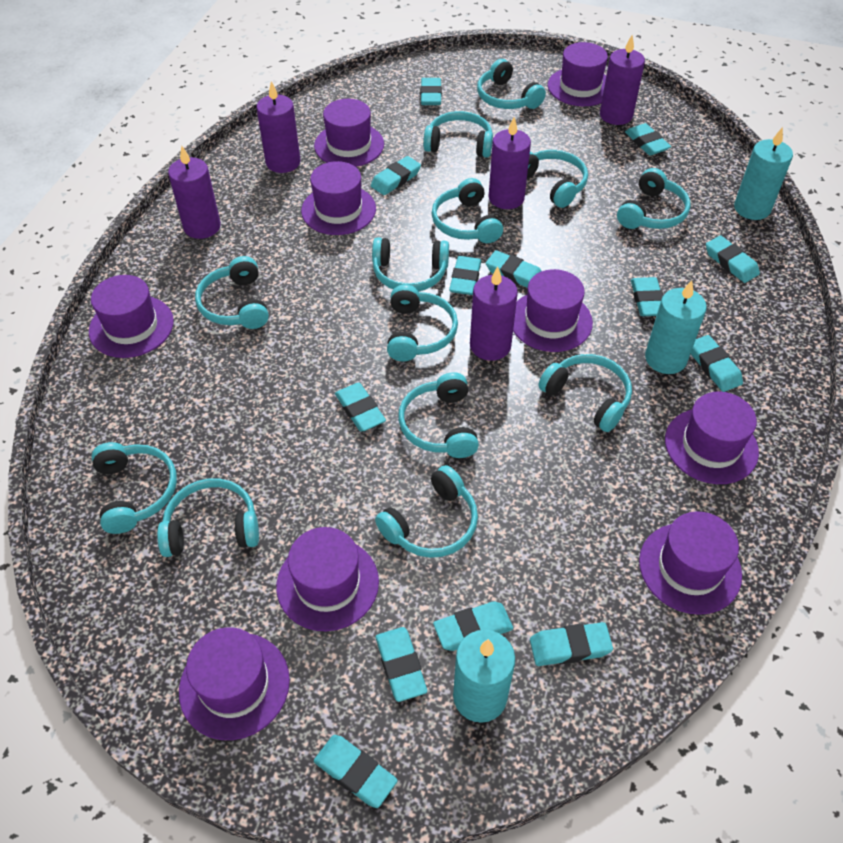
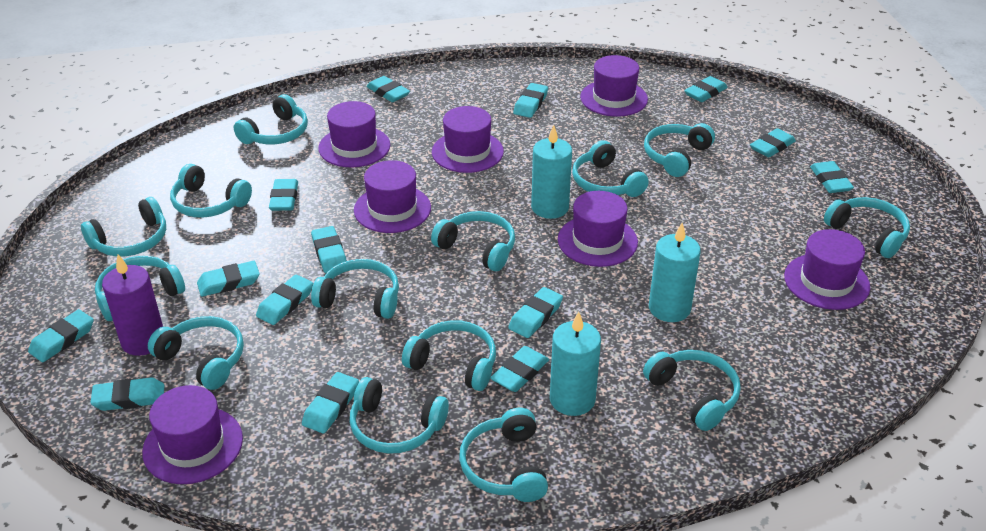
purple candle: 5 -> 1
purple hat: 9 -> 7
turquoise eraser: 13 -> 14
turquoise headphones: 13 -> 14

